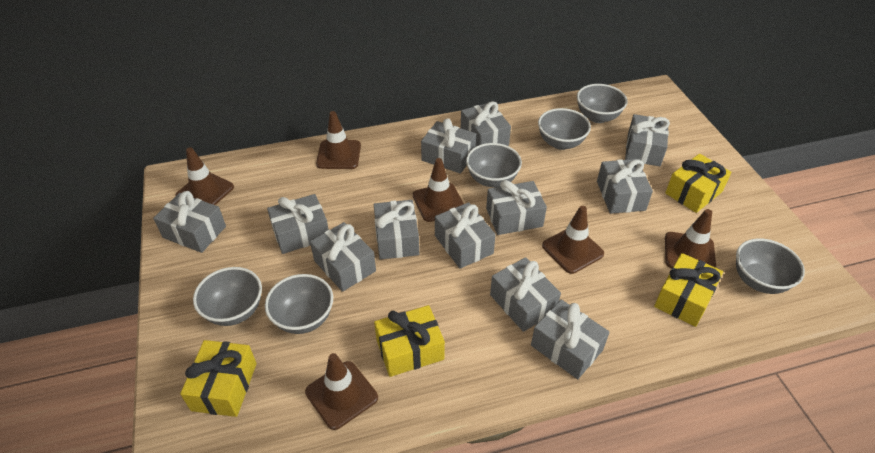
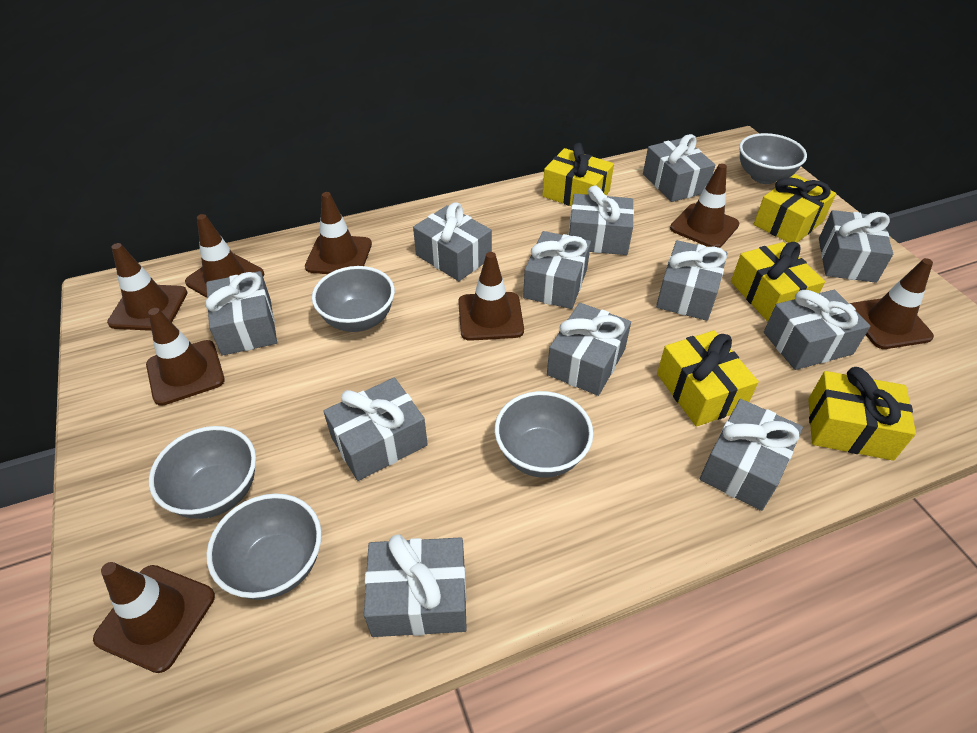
brown traffic cone: 6 -> 8
grey bowl: 6 -> 5
yellow gift: 4 -> 5

